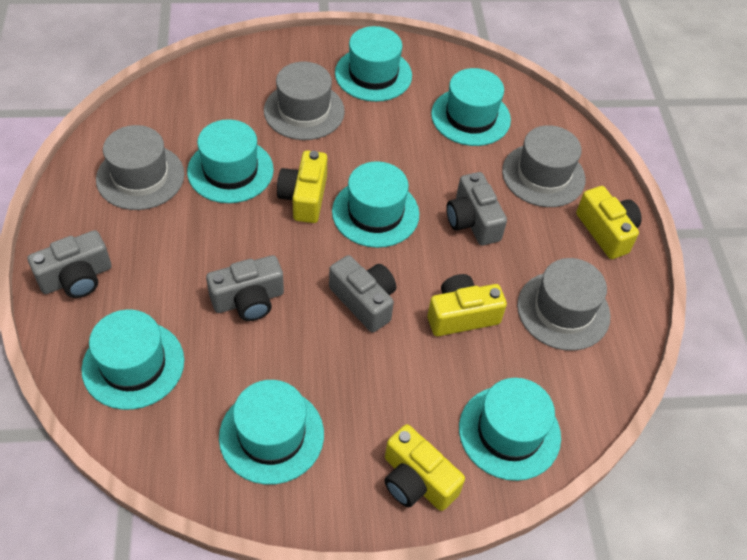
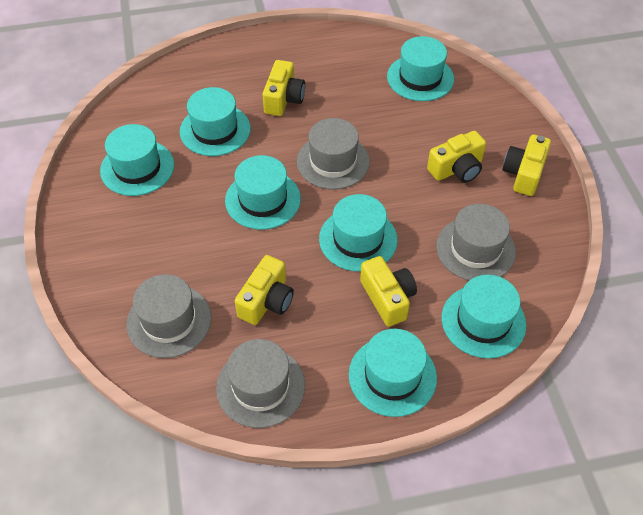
grey camera: 4 -> 0
yellow camera: 4 -> 5

